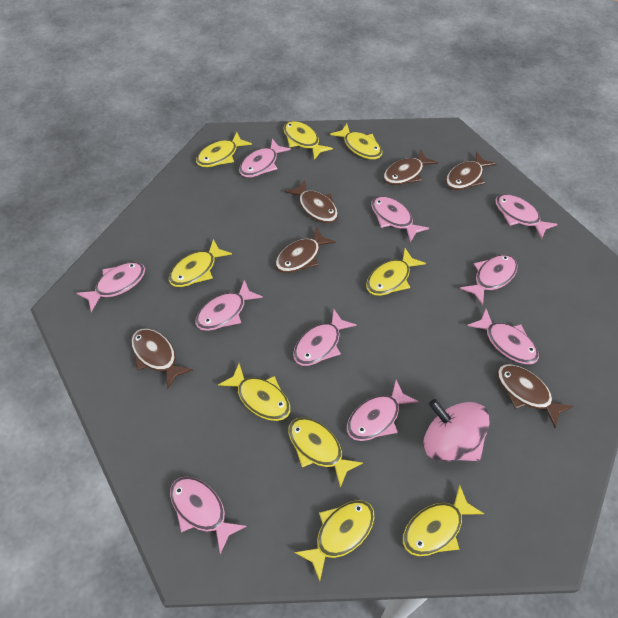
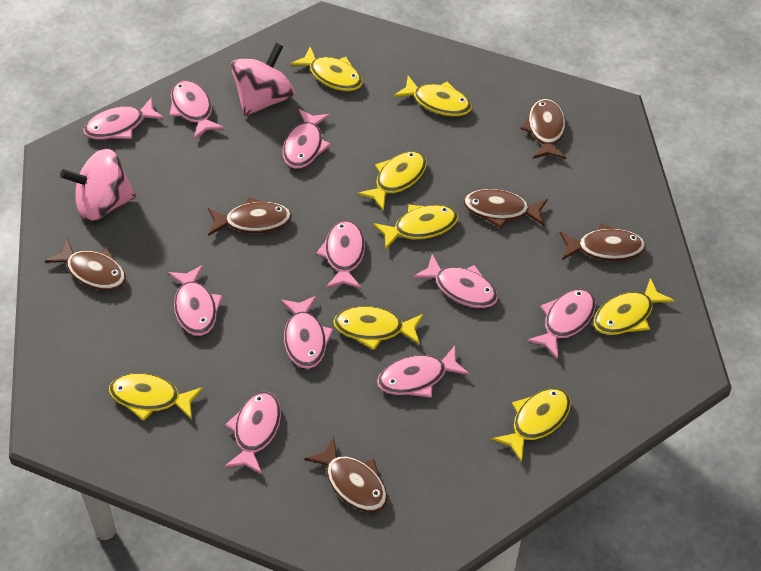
pink spinning top: 1 -> 2
yellow fish: 9 -> 8

